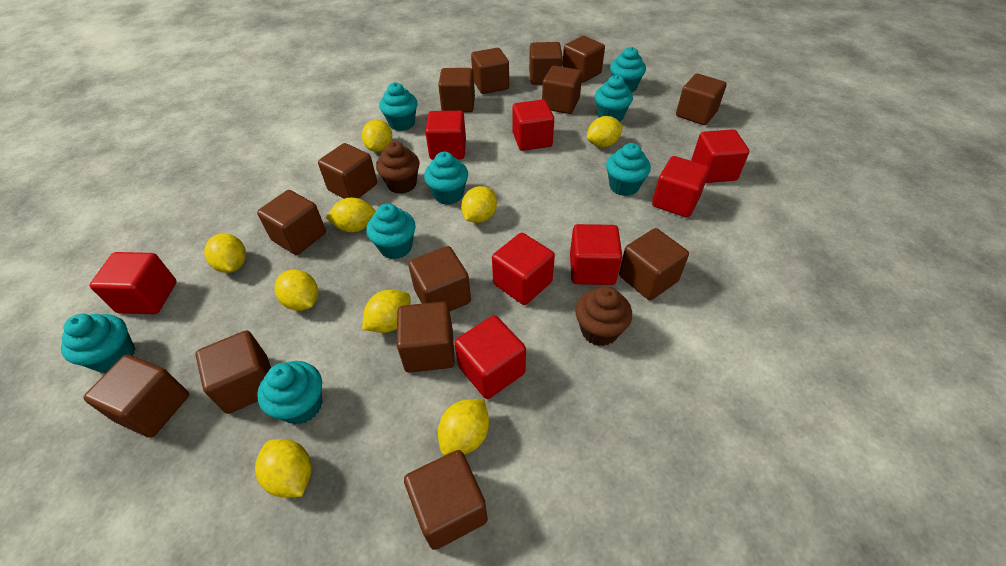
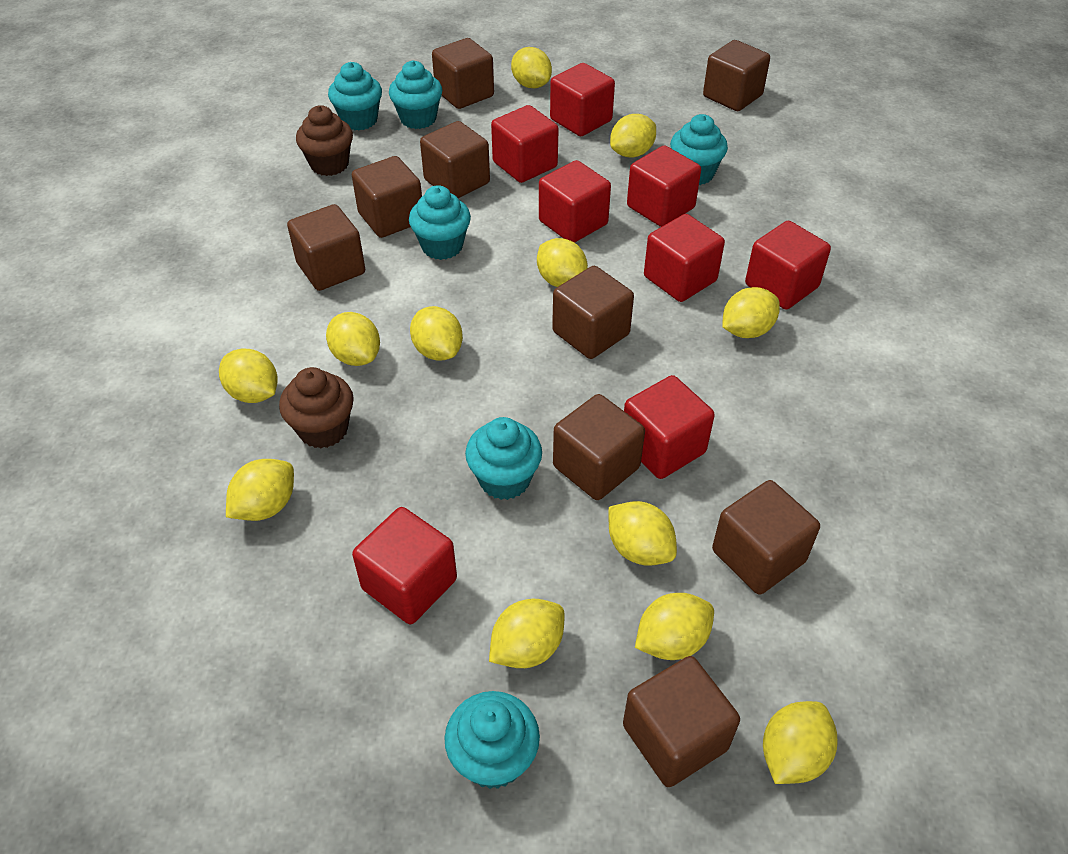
brown cube: 14 -> 9
turquoise cupcake: 8 -> 6
yellow lemon: 9 -> 12

